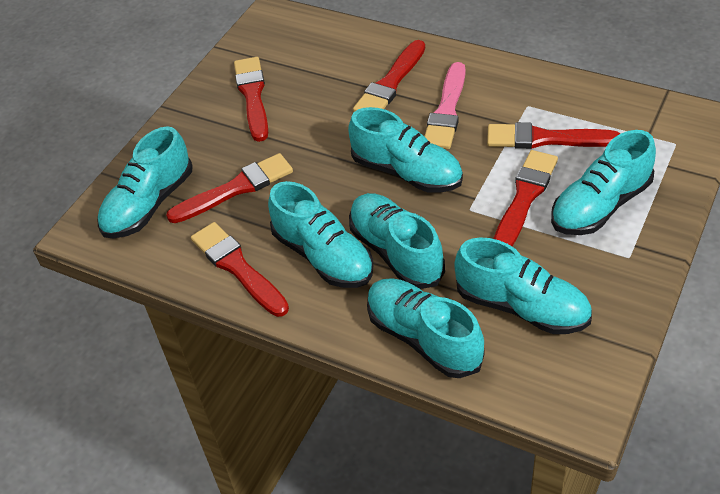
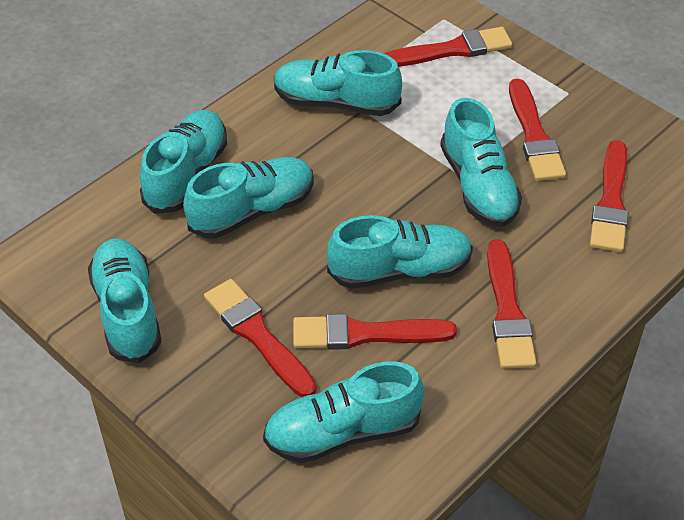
pink brush: 1 -> 0

